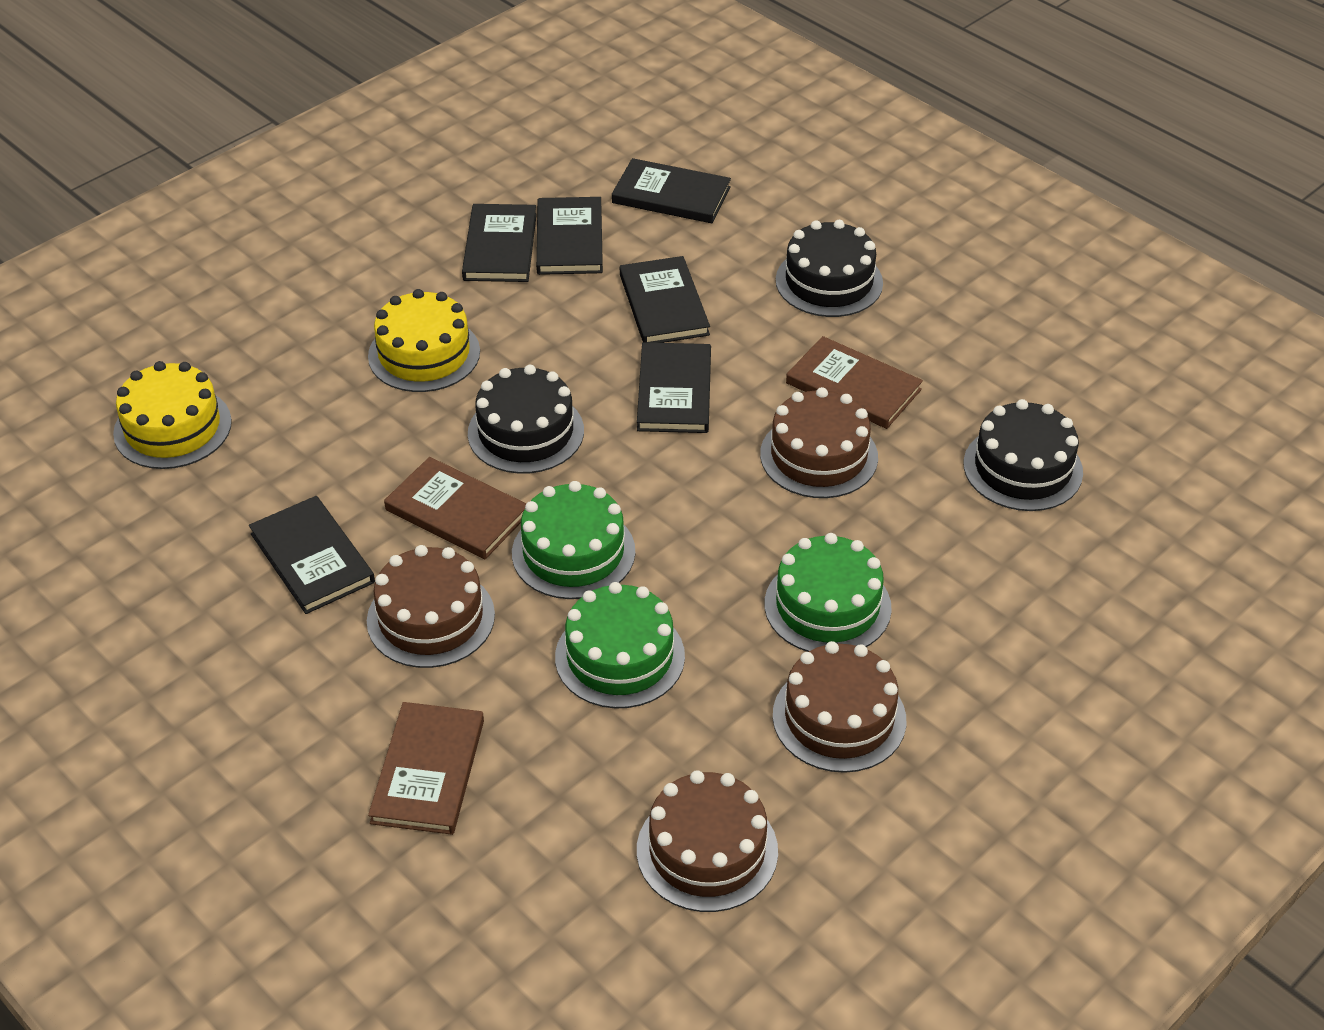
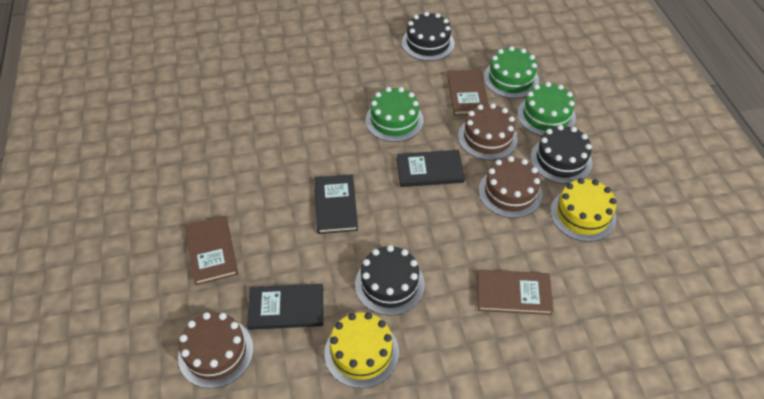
black book: 6 -> 3
brown cake: 4 -> 3

